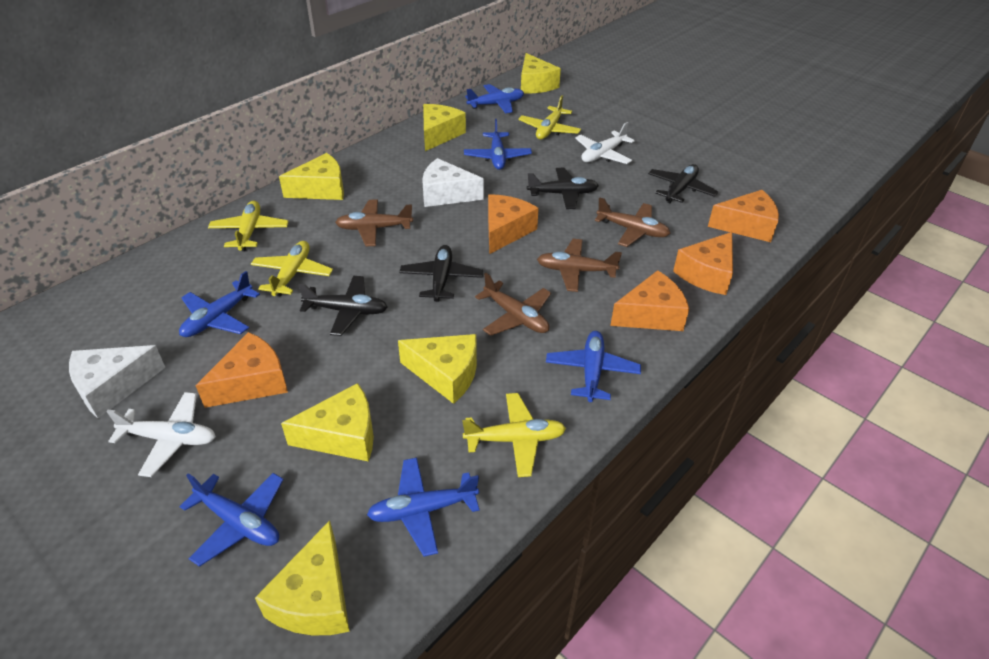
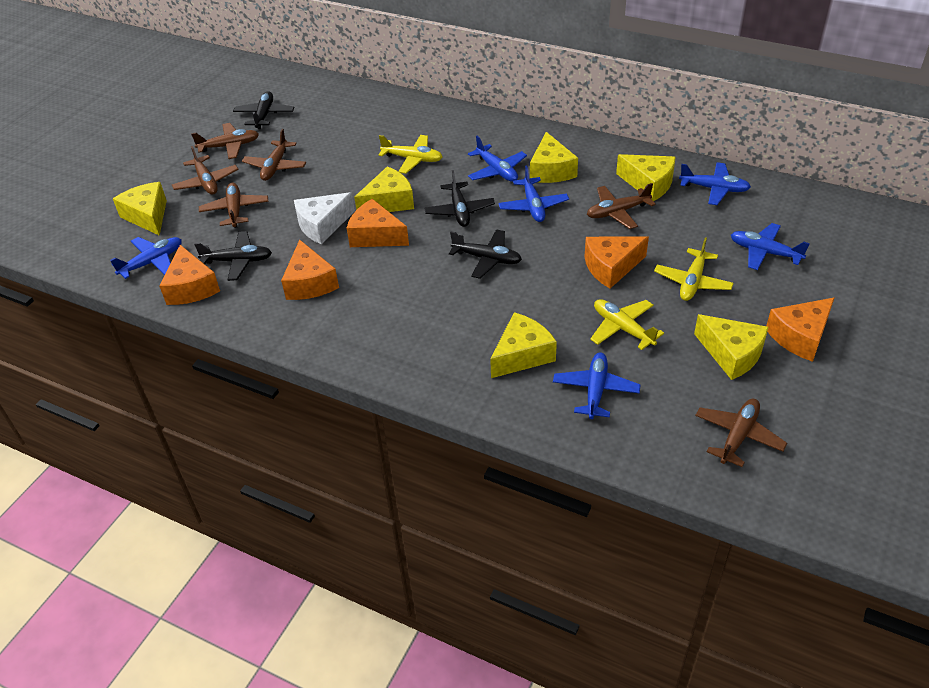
brown plane: 4 -> 6
white cheese: 2 -> 1
white plane: 2 -> 0
yellow plane: 4 -> 3

